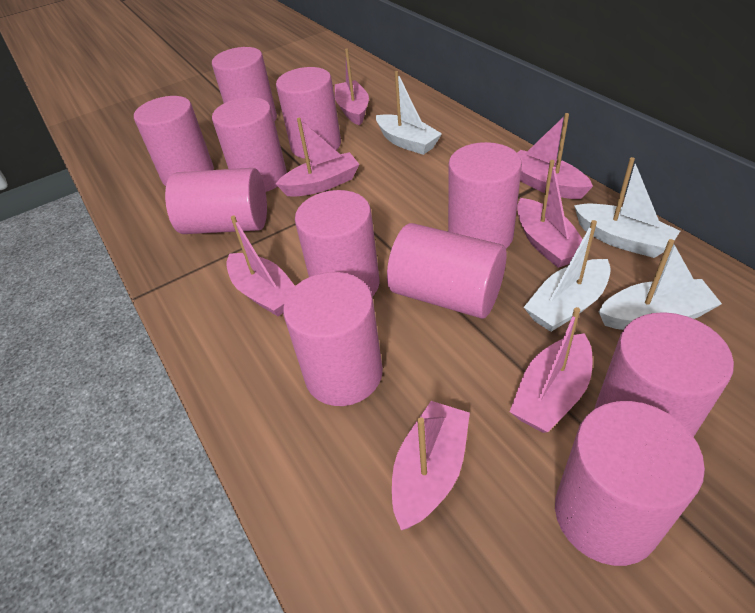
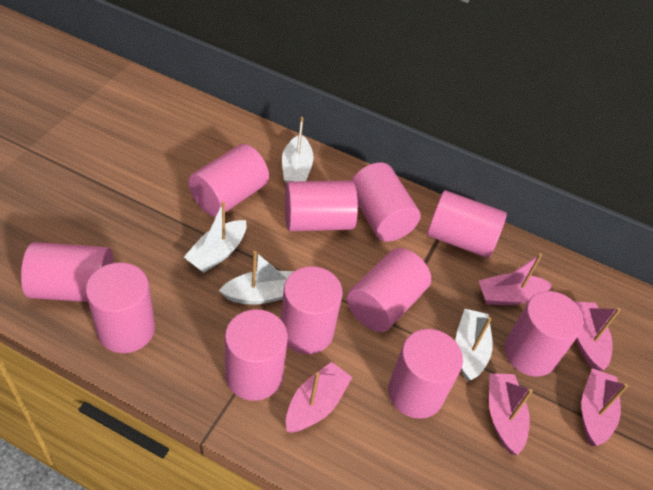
pink boat: 7 -> 5

